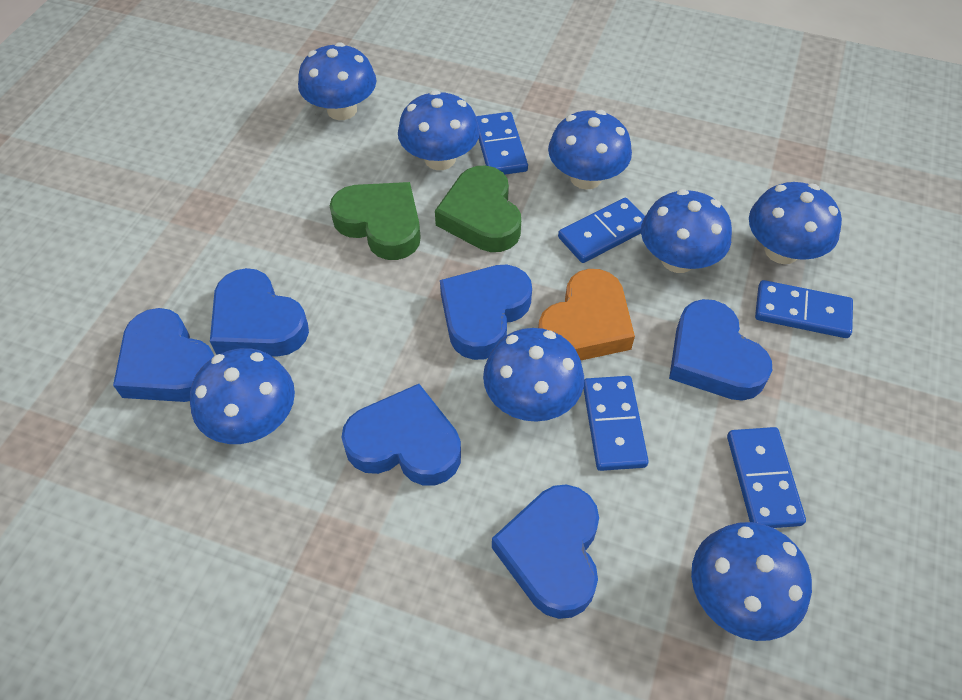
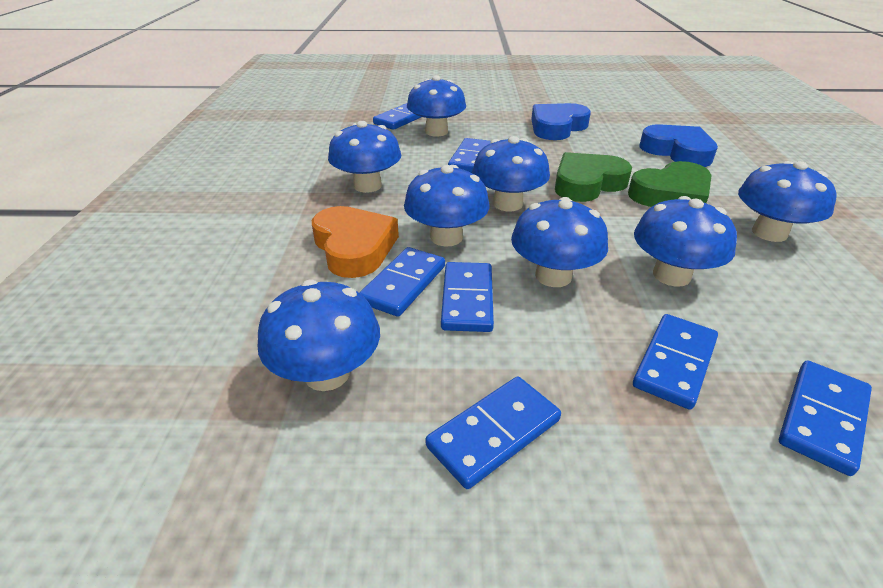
blue domino: 5 -> 7
blue heart: 6 -> 2

